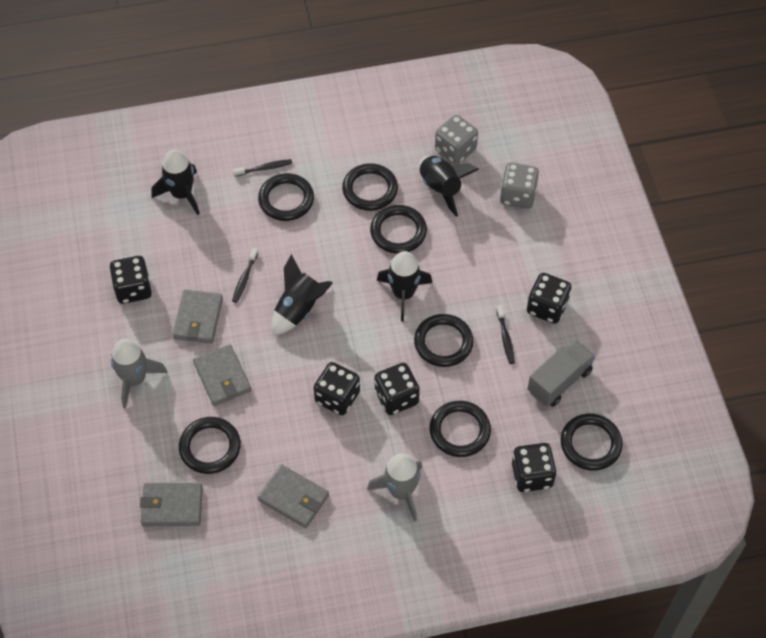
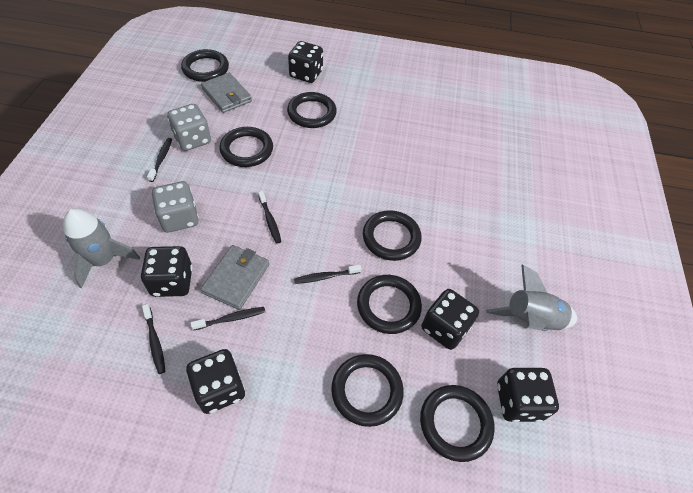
black rocket: 4 -> 0
black toothbrush: 3 -> 5
grey truck: 1 -> 0
grey wallet: 4 -> 2

